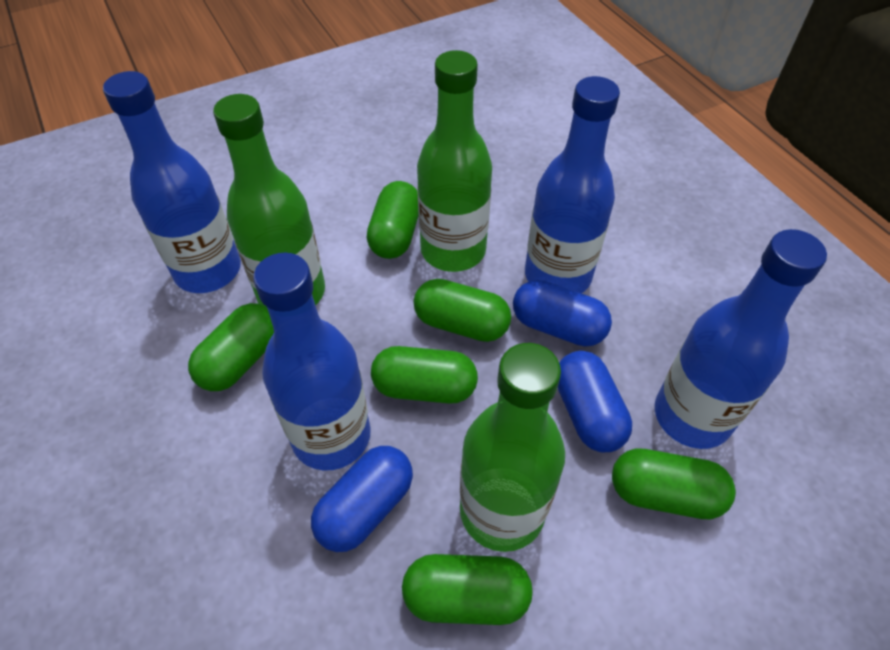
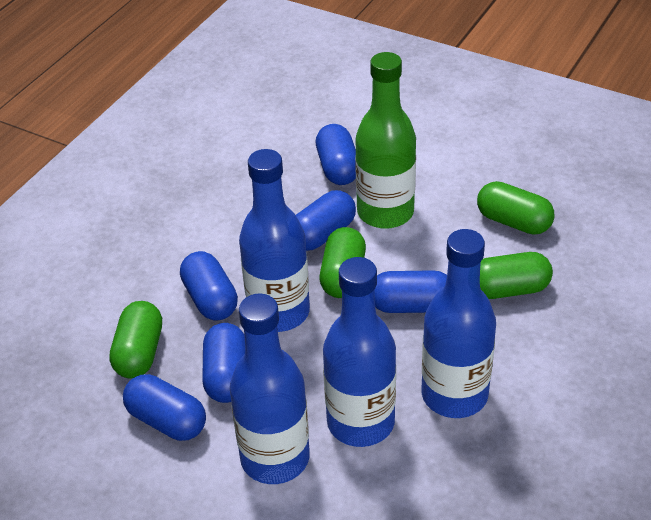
blue capsule: 3 -> 6
green bottle: 3 -> 1
green capsule: 6 -> 4

